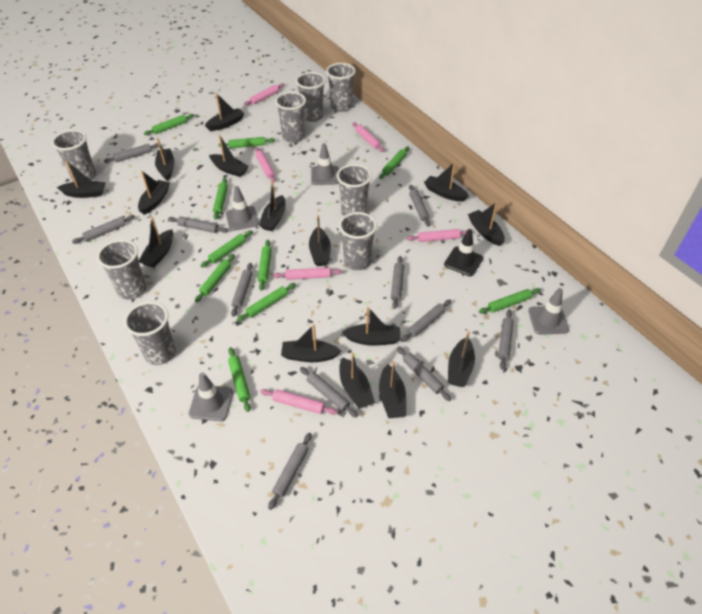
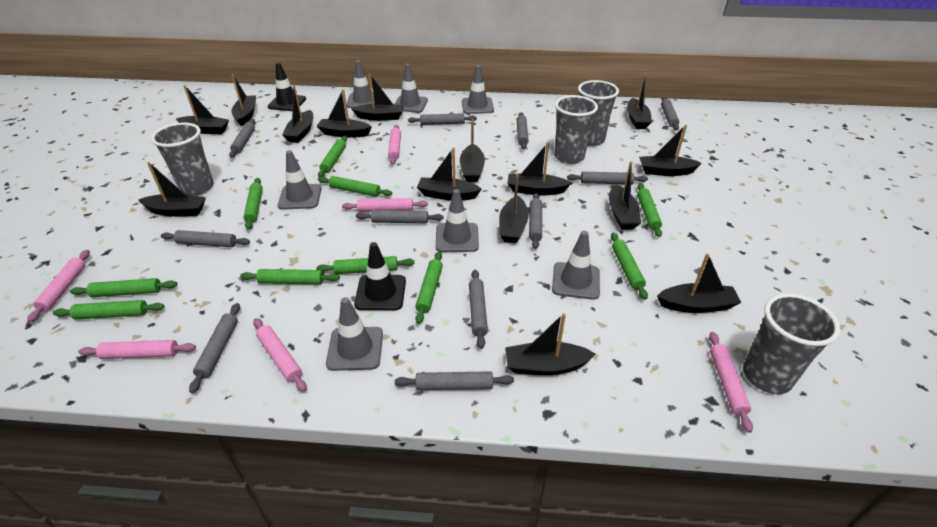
black traffic cone: 1 -> 2
grey cup: 8 -> 4
grey traffic cone: 4 -> 7

